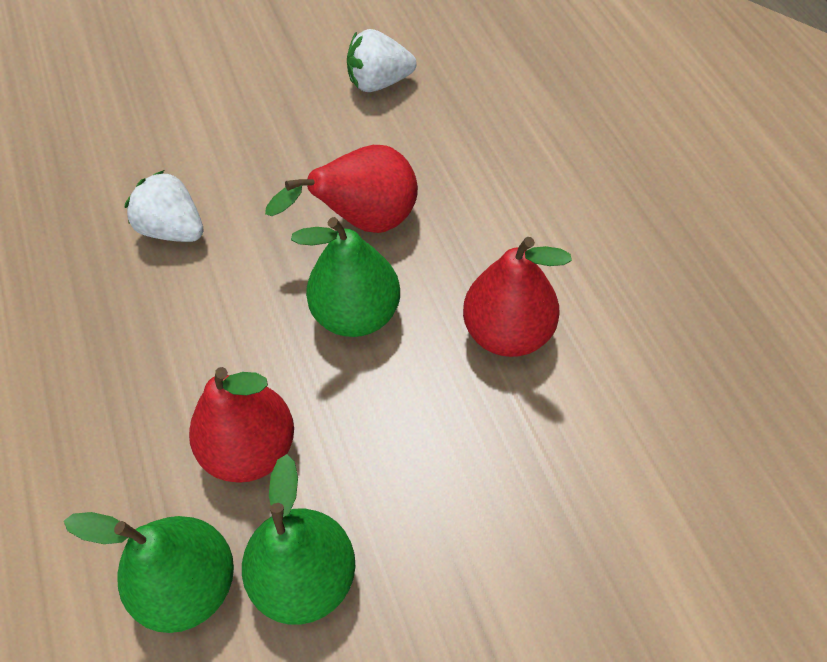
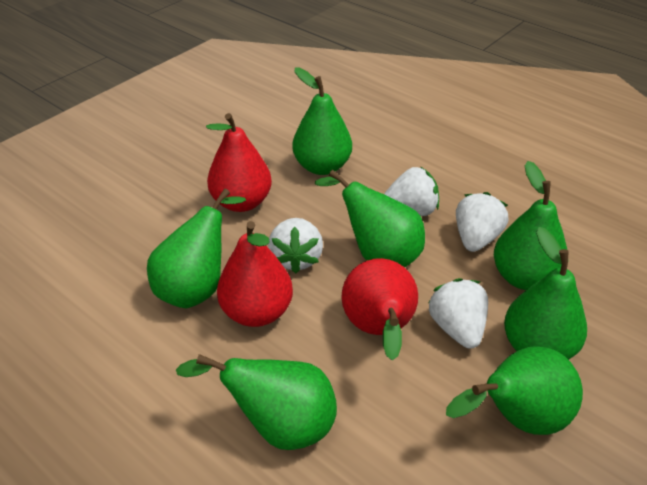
green pear: 3 -> 7
white strawberry: 2 -> 4

